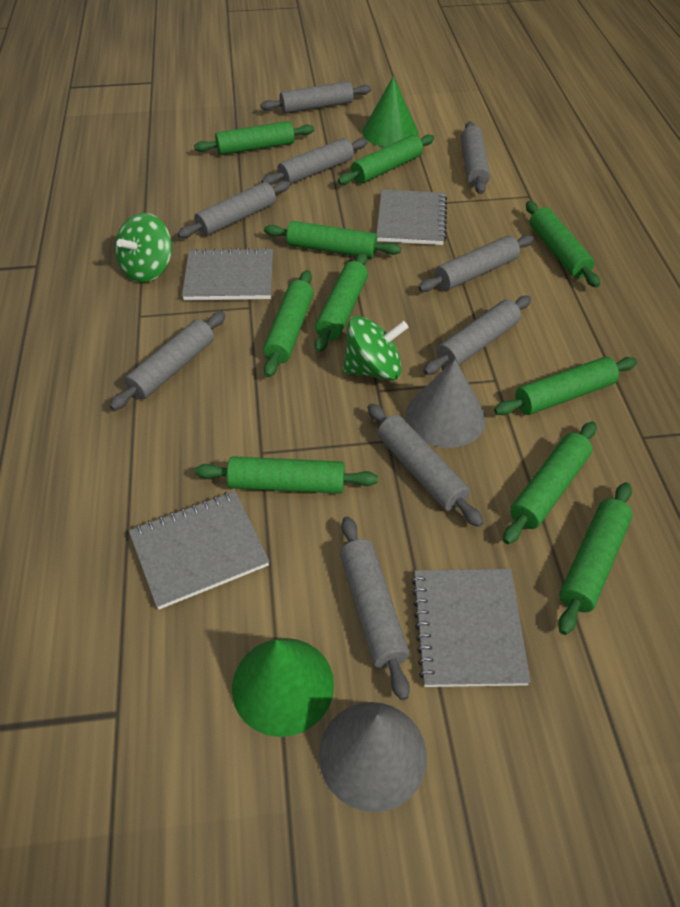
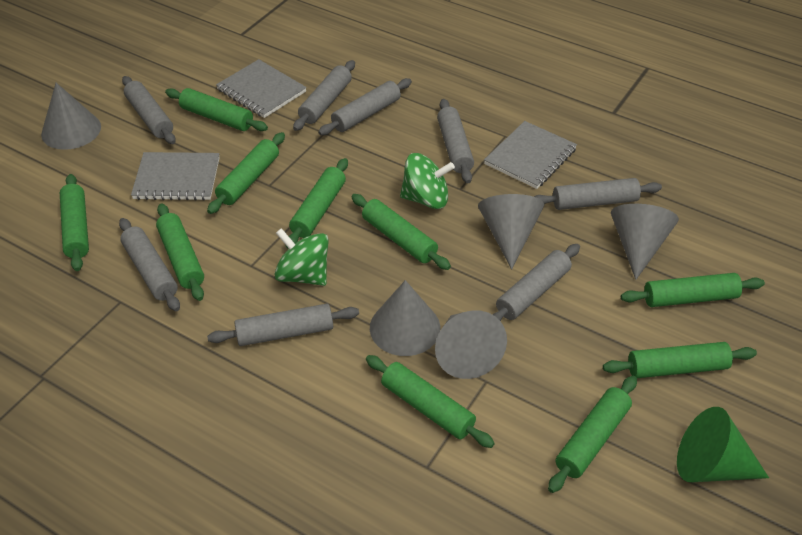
green cone: 2 -> 1
grey cone: 2 -> 5
grey notebook: 4 -> 3
grey rolling pin: 9 -> 8

